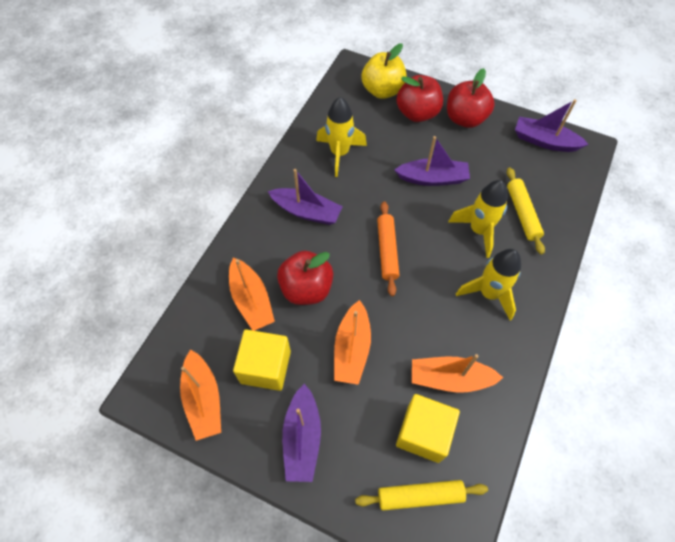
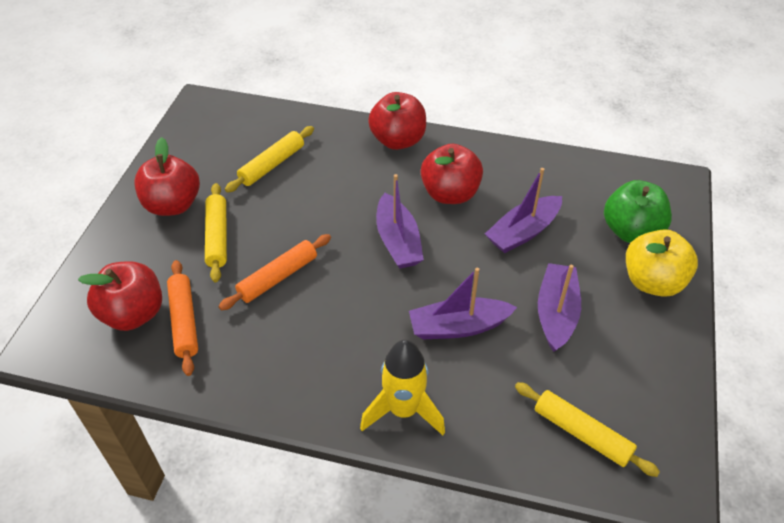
green apple: 0 -> 1
orange boat: 4 -> 0
orange rolling pin: 1 -> 2
red apple: 3 -> 4
yellow cube: 2 -> 0
yellow rocket: 3 -> 1
yellow rolling pin: 2 -> 3

